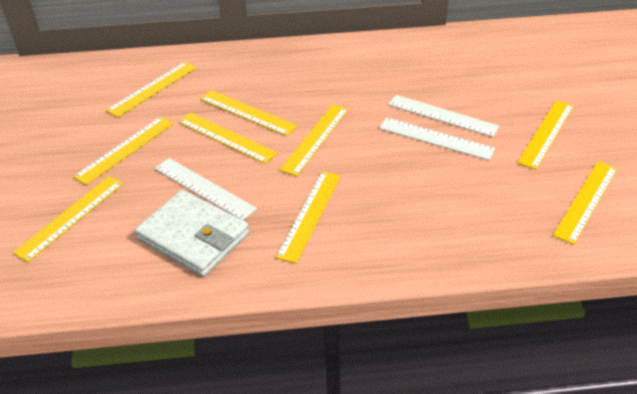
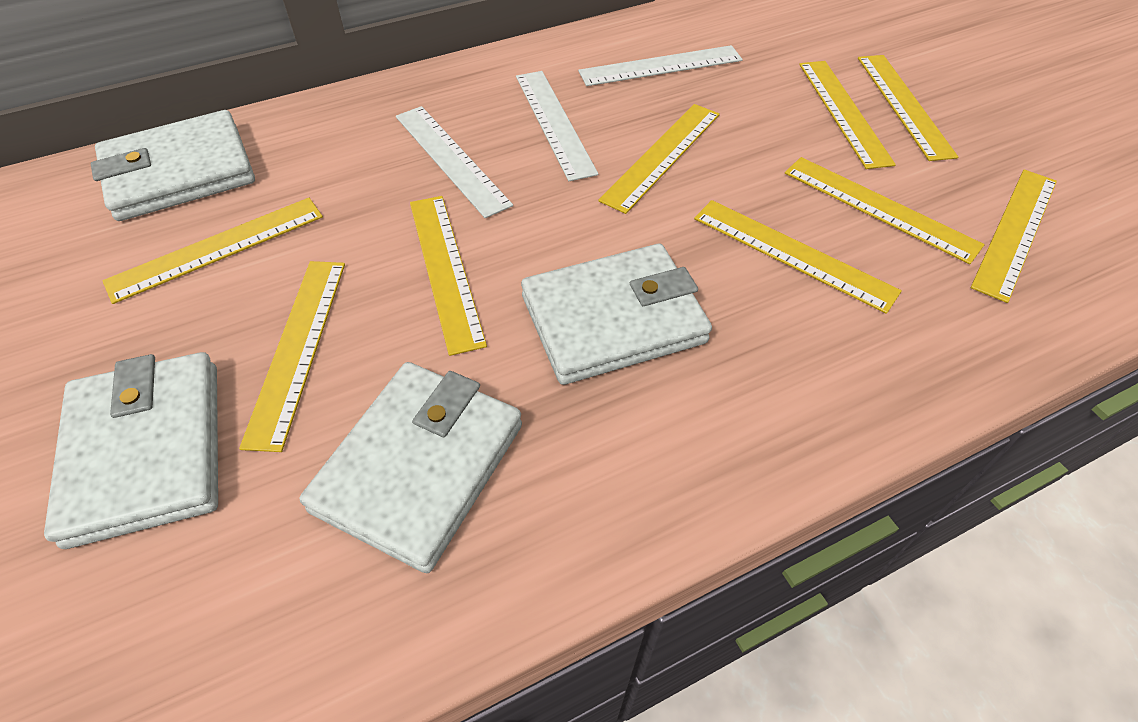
white wallet: 1 -> 4

